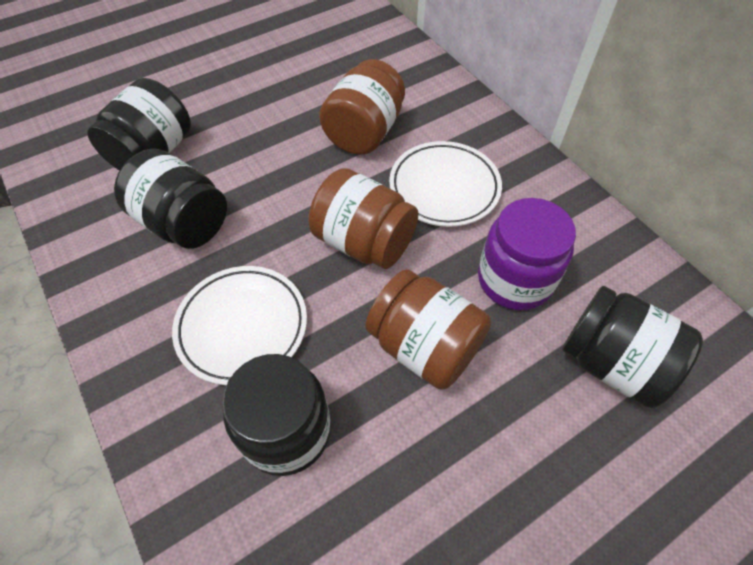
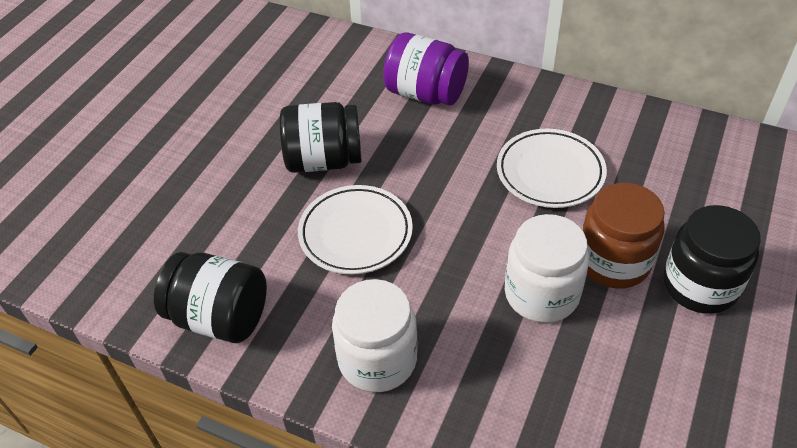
black jar: 4 -> 3
brown jar: 3 -> 1
white jar: 0 -> 2

